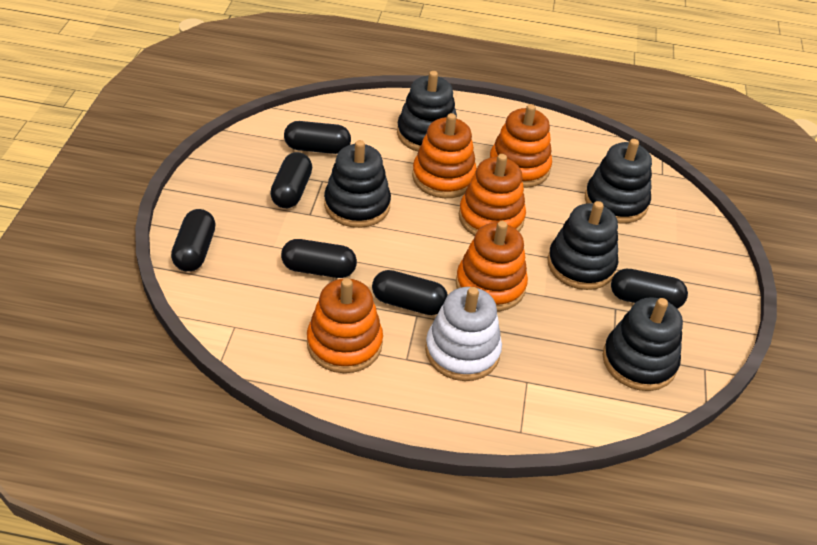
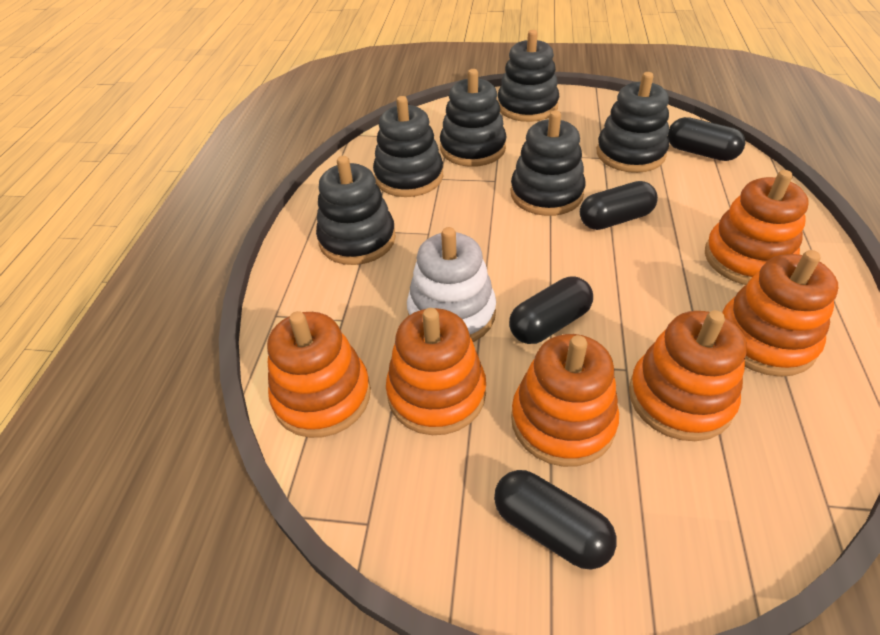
black capsule: 6 -> 4
black stacking toy: 5 -> 6
orange stacking toy: 5 -> 6

